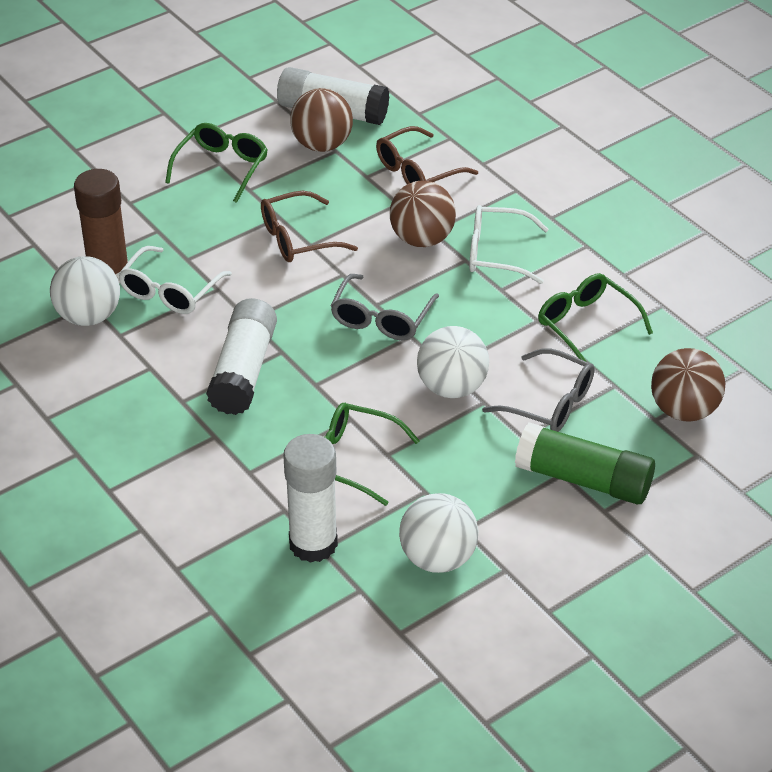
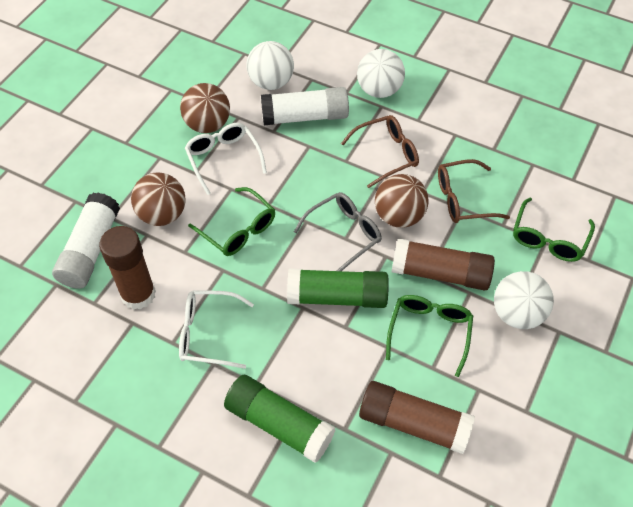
brown glue stick: 1 -> 3
green glue stick: 1 -> 2
grey glasses: 2 -> 1
white glue stick: 3 -> 2

